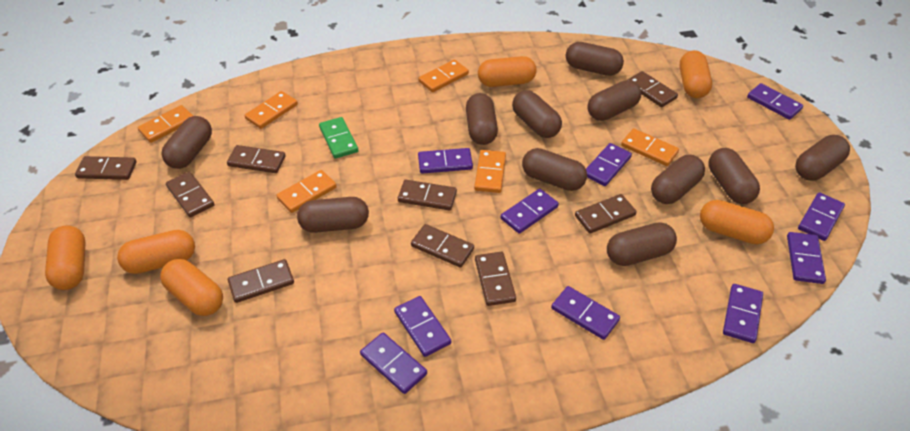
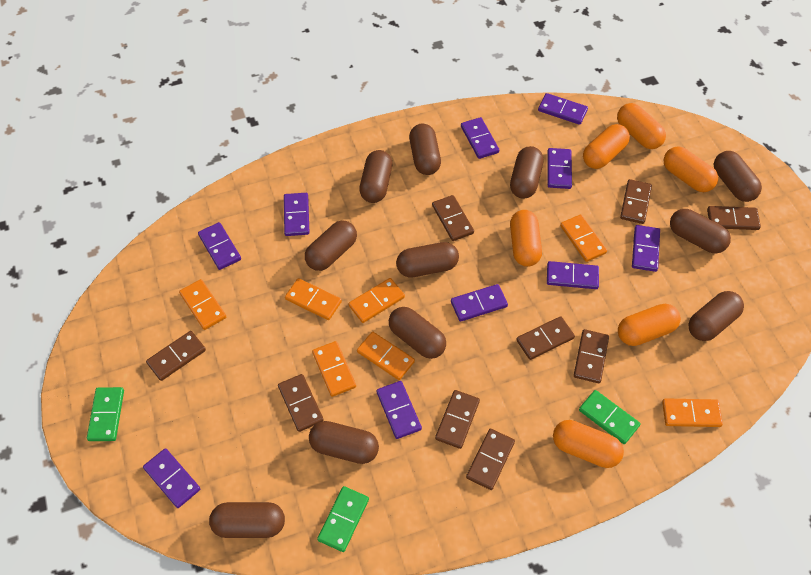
green domino: 1 -> 3
orange domino: 6 -> 7

